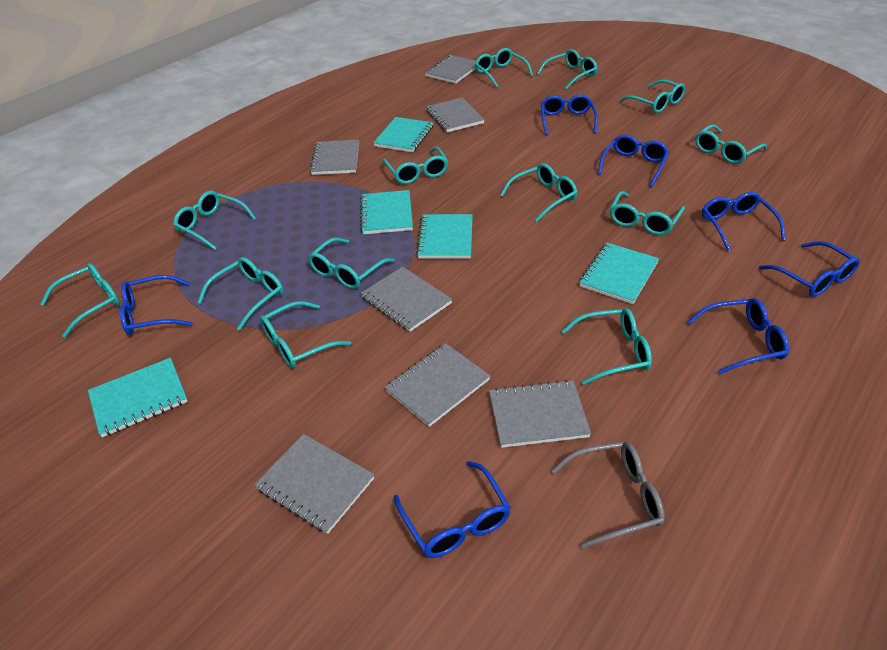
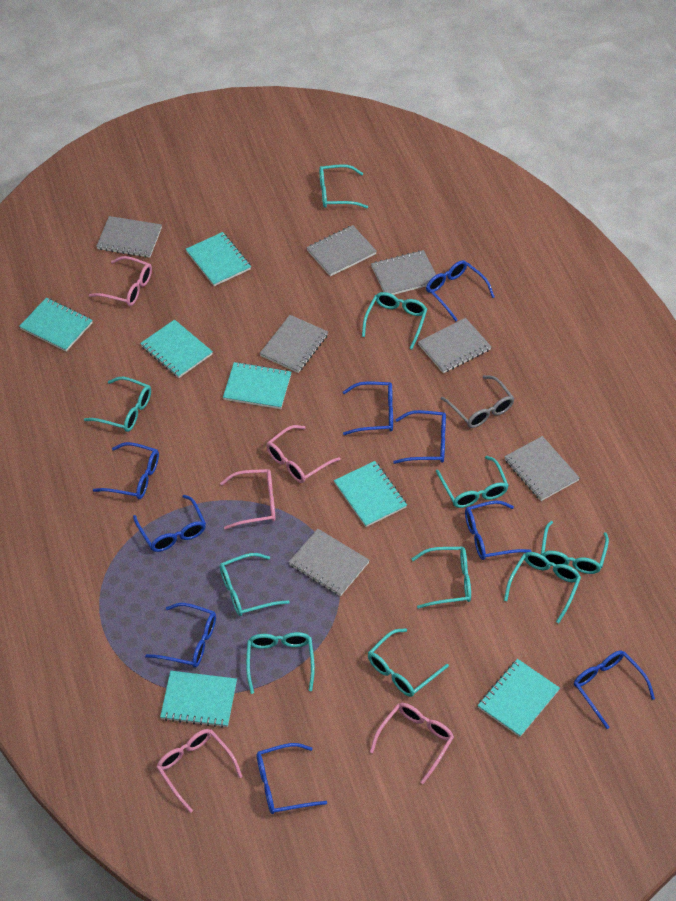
blue glasses: 7 -> 9
pink glasses: 0 -> 5
turquoise glasses: 13 -> 10
turquoise notebook: 5 -> 7

